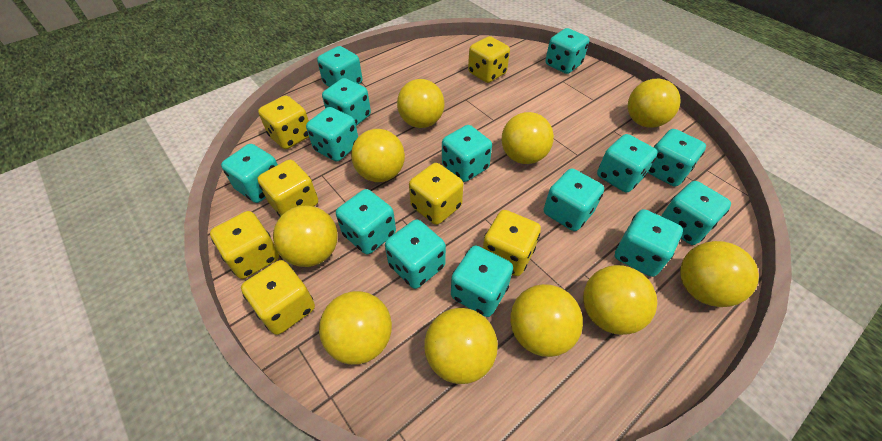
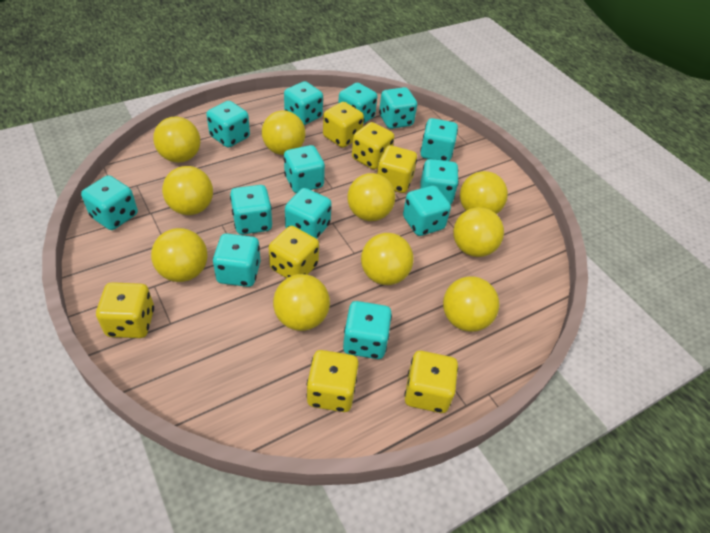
turquoise dice: 14 -> 13

